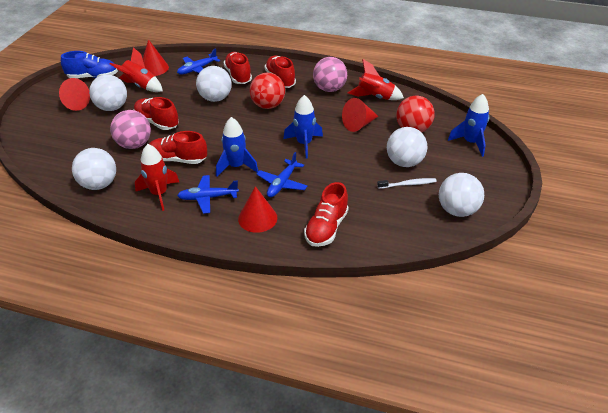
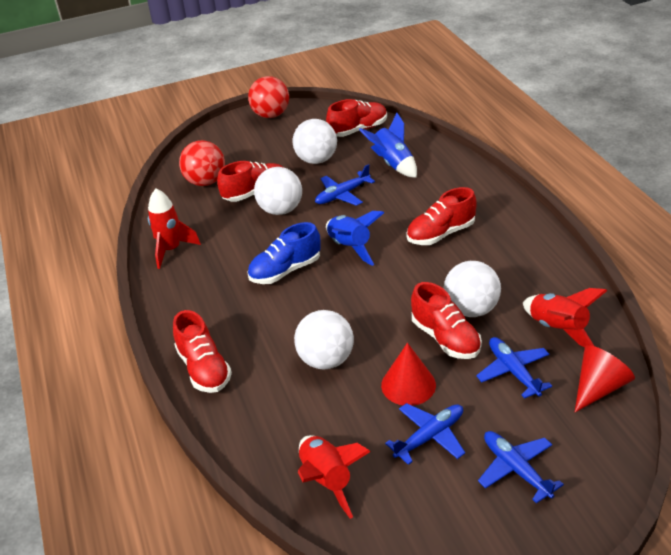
blue plane: 3 -> 4
blue rocket: 3 -> 2
pink ball: 2 -> 0
red cone: 4 -> 2
white ball: 5 -> 4
white toothbrush: 1 -> 0

